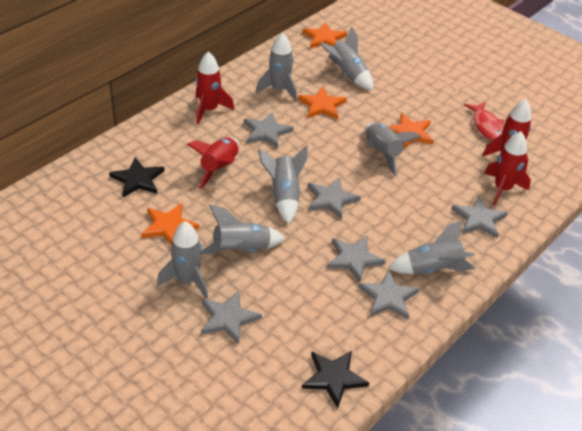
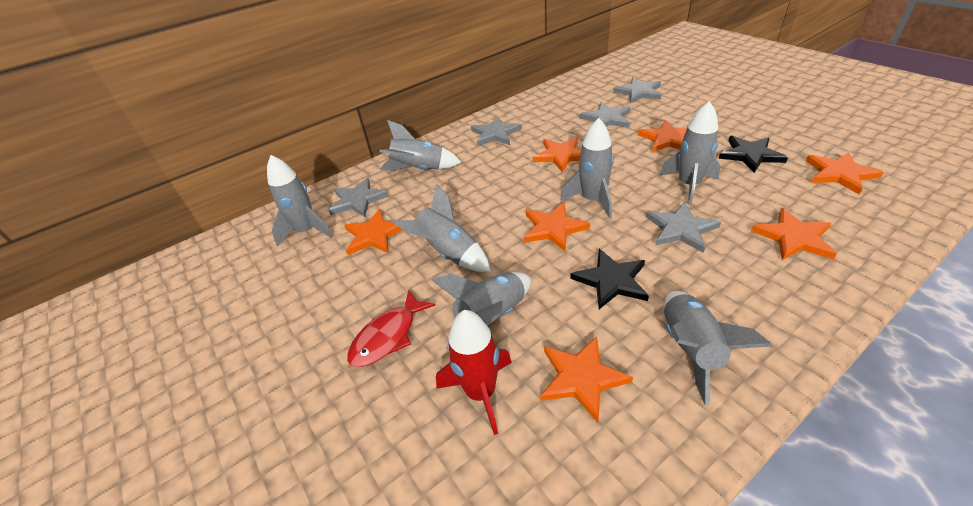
grey star: 6 -> 5
orange star: 4 -> 7
red rocket: 4 -> 1

